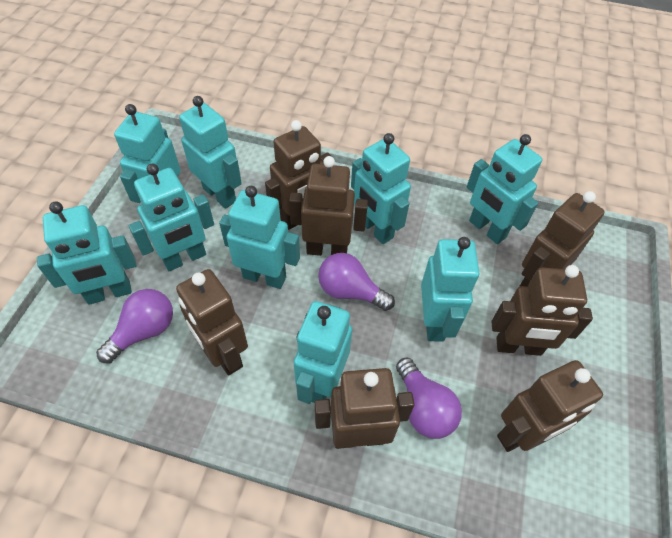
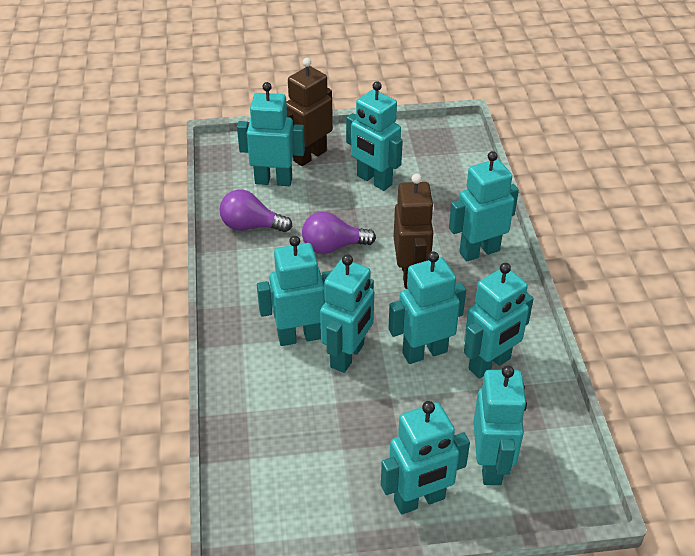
brown robot: 7 -> 2
purple light bulb: 3 -> 2

